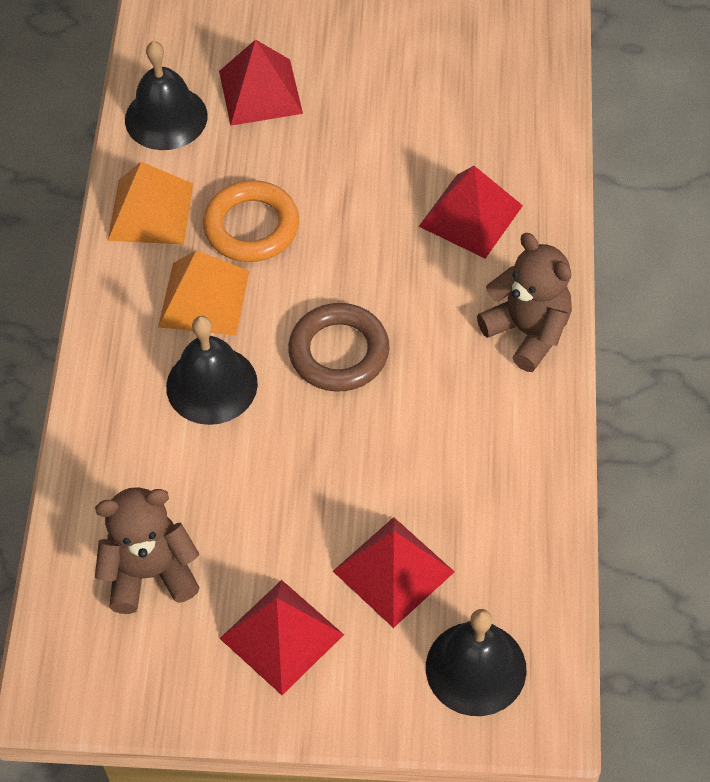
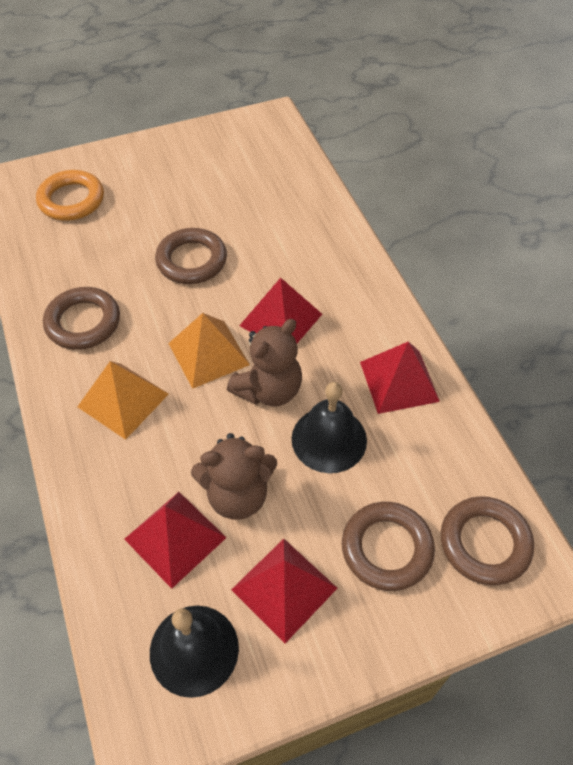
black bell: 3 -> 2
brown ring: 1 -> 4

